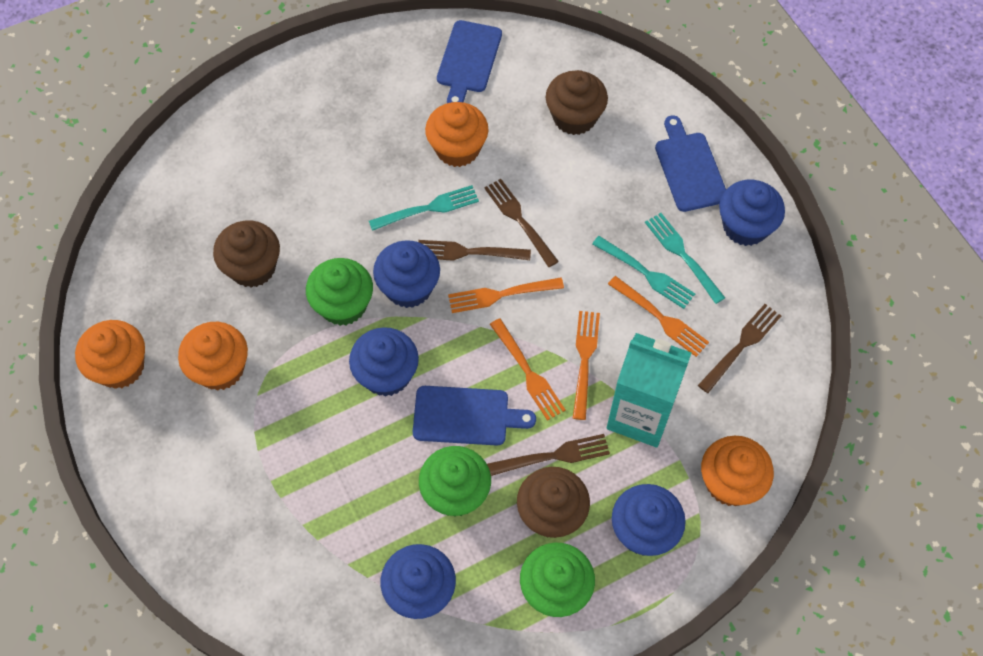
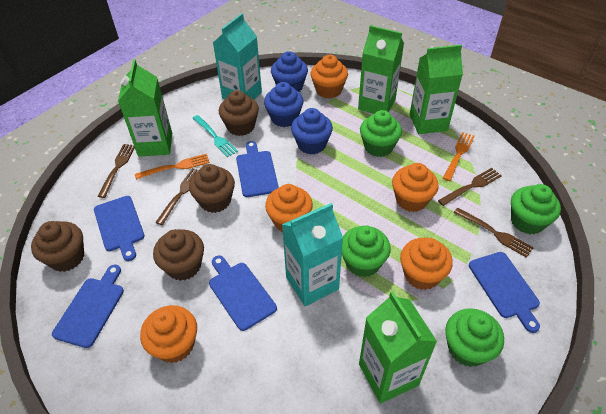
blue cupcake: 5 -> 3
blue cutting board: 3 -> 5
brown cupcake: 3 -> 4
green carton: 0 -> 4
green cupcake: 3 -> 4
orange cupcake: 4 -> 5
orange fork: 4 -> 2
turquoise carton: 1 -> 2
turquoise fork: 3 -> 1

